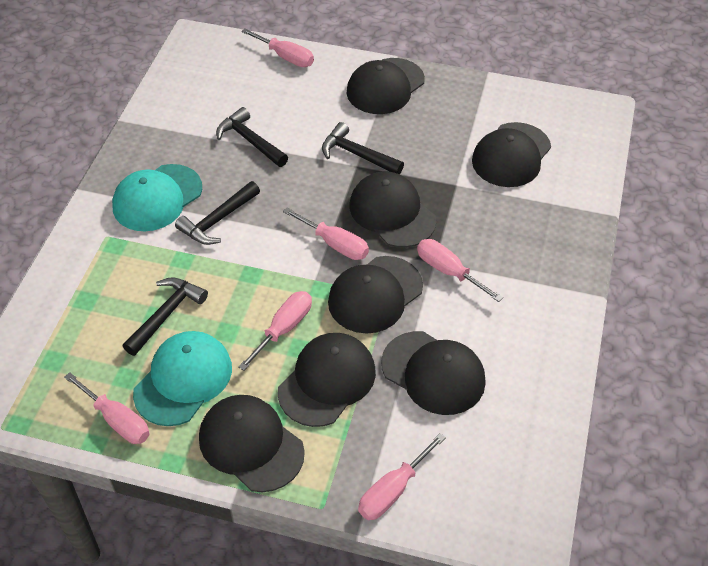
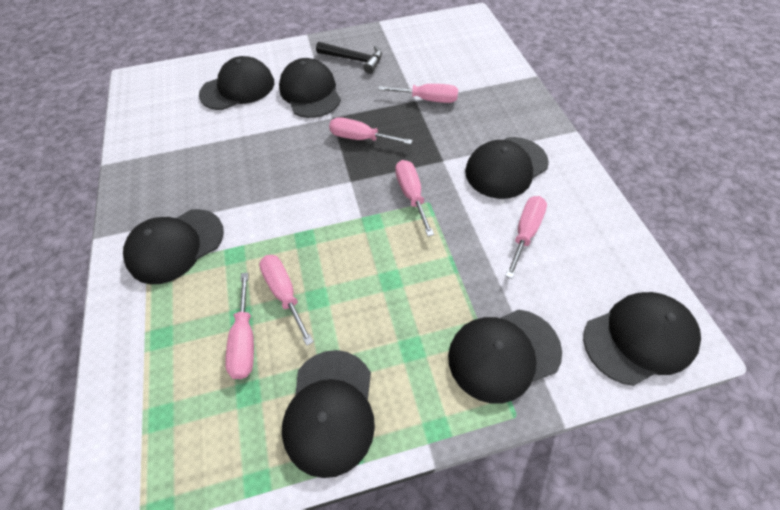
black hammer: 4 -> 1
turquoise cap: 2 -> 0

